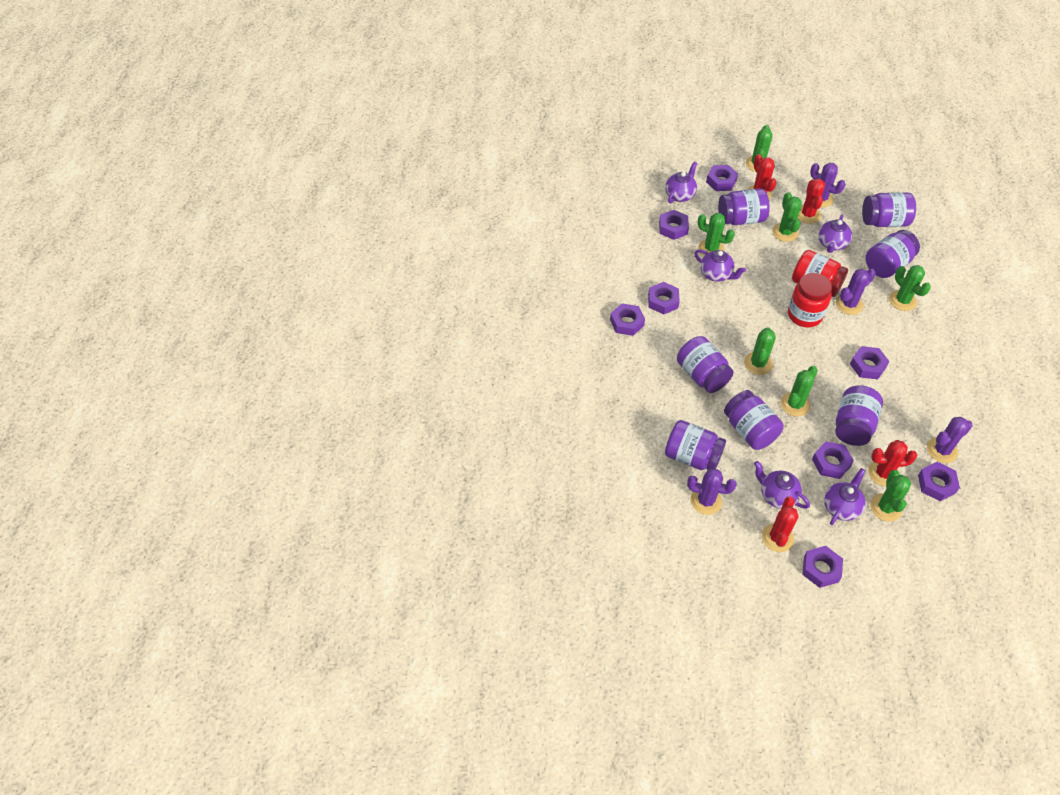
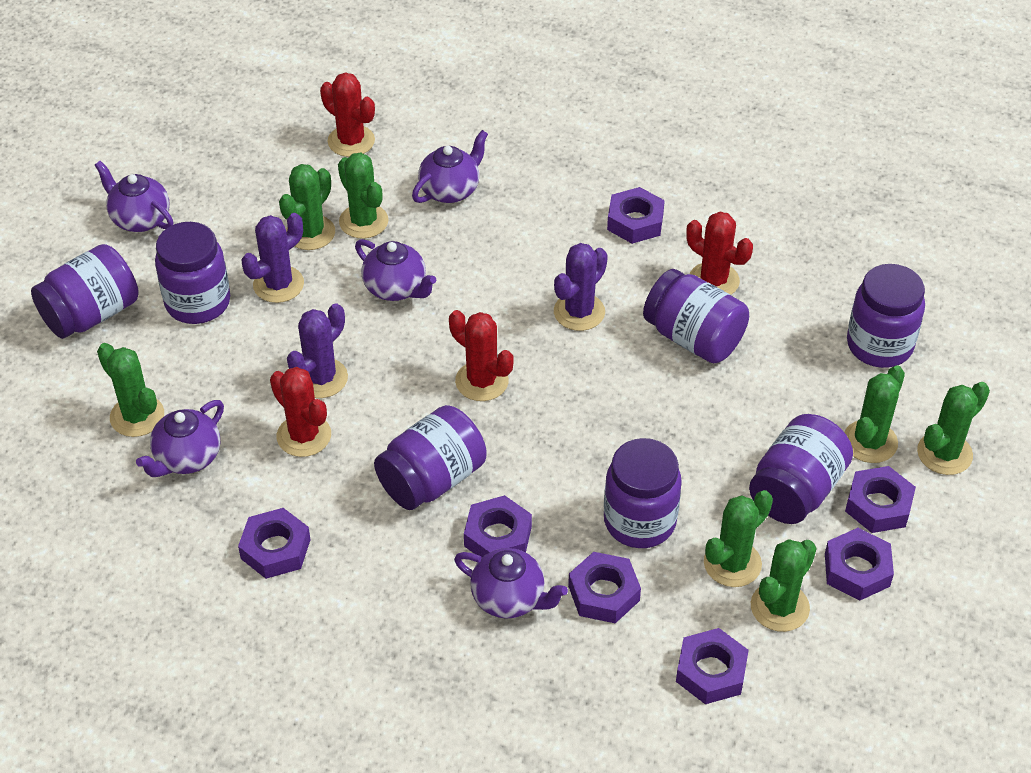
purple cactus: 4 -> 3
purple nut: 8 -> 7
red jar: 2 -> 0

